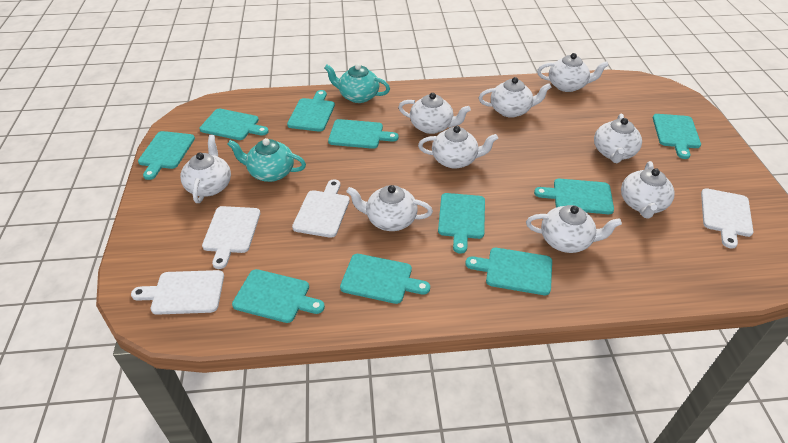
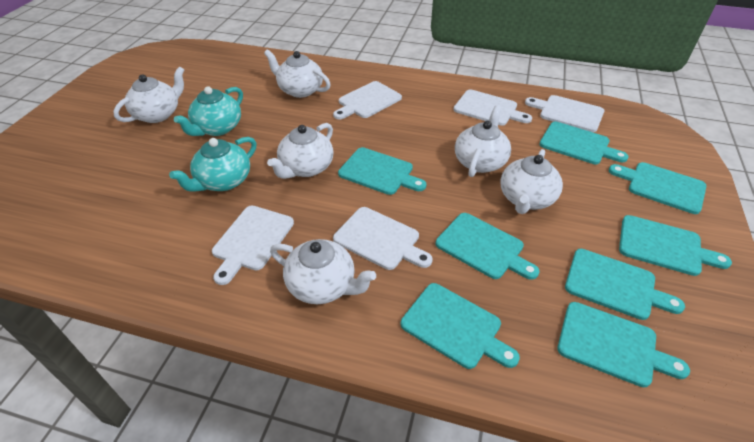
turquoise cutting board: 10 -> 8
white cutting board: 4 -> 5
white teapot: 9 -> 6

